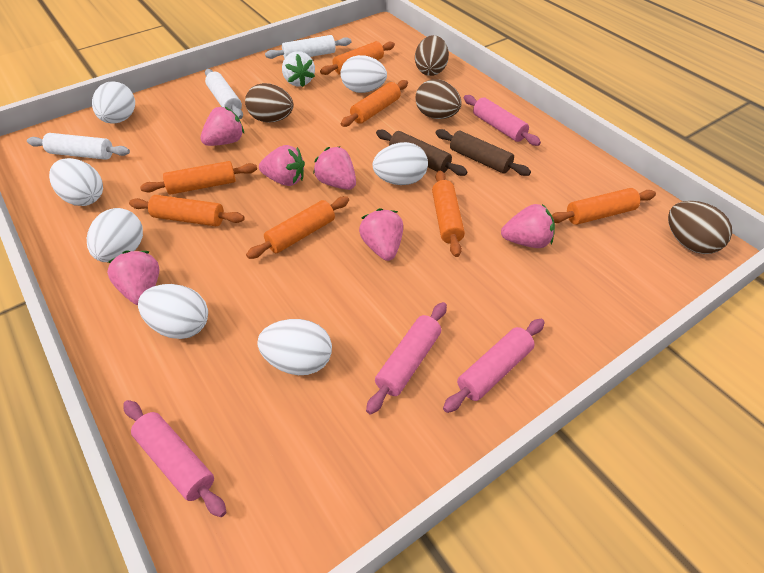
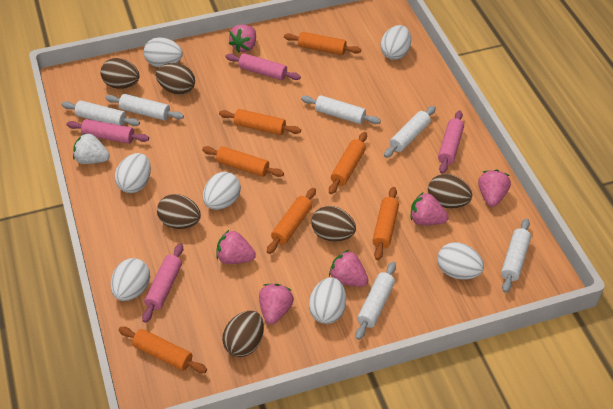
brown egg: 4 -> 6
brown rolling pin: 2 -> 0
white rolling pin: 3 -> 6

